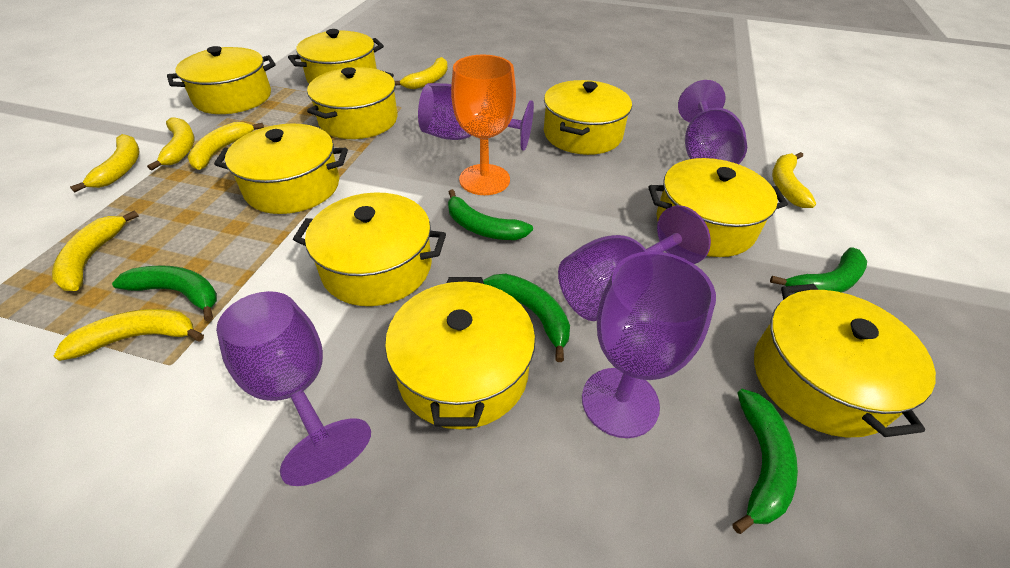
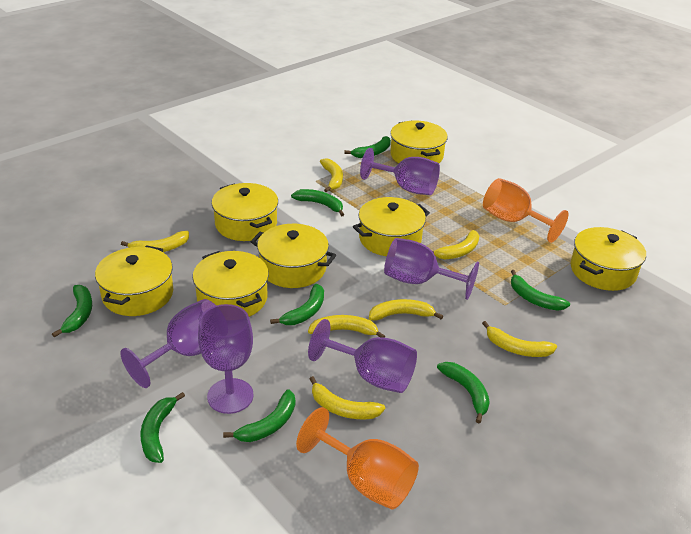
green banana: 5 -> 8
orange goblet: 1 -> 2
yellow pot: 9 -> 7

